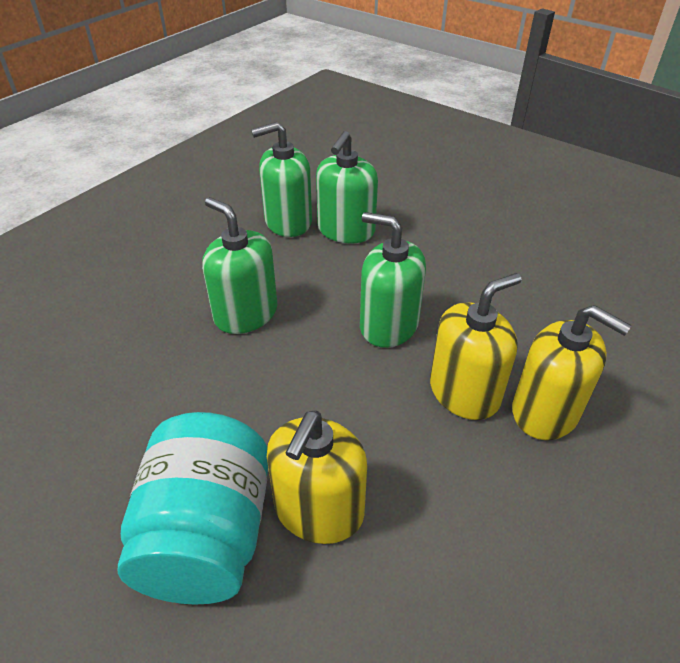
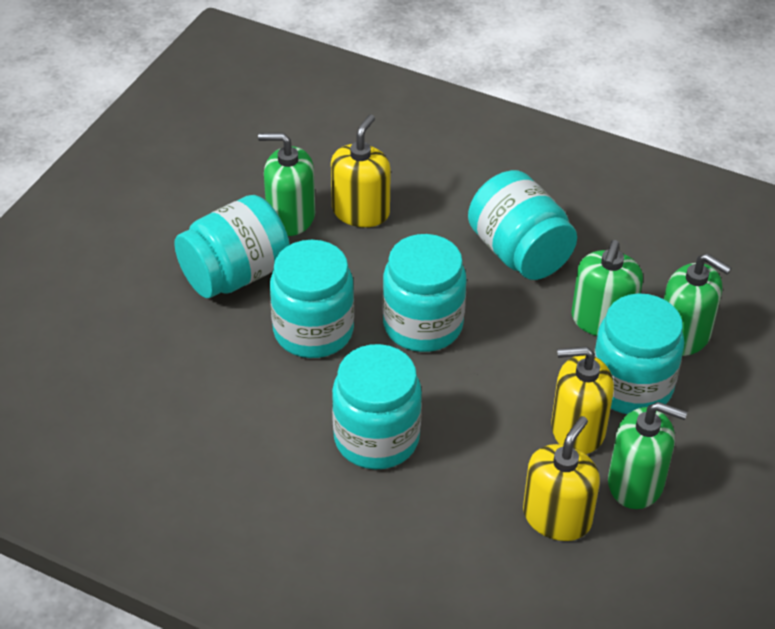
turquoise jar: 1 -> 6

